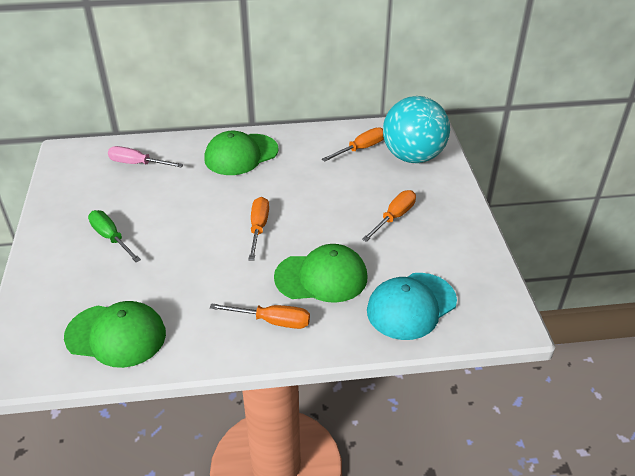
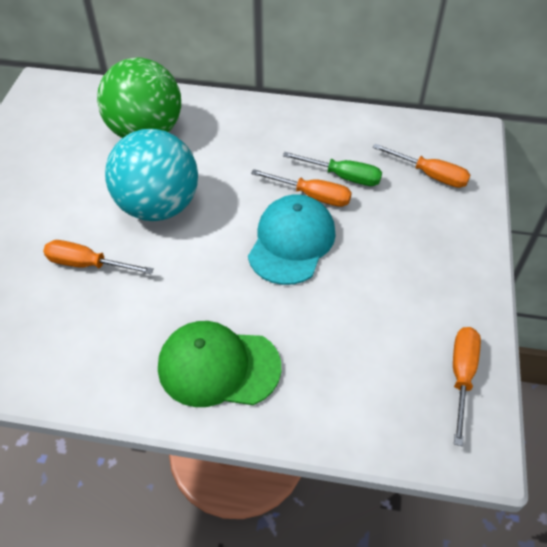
green ball: 0 -> 1
green cap: 3 -> 1
pink screwdriver: 1 -> 0

